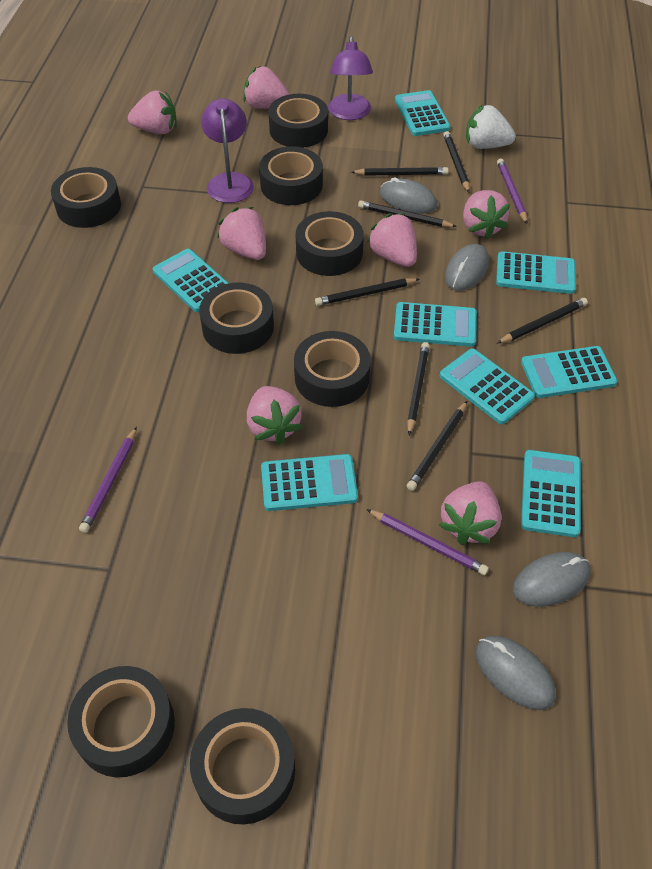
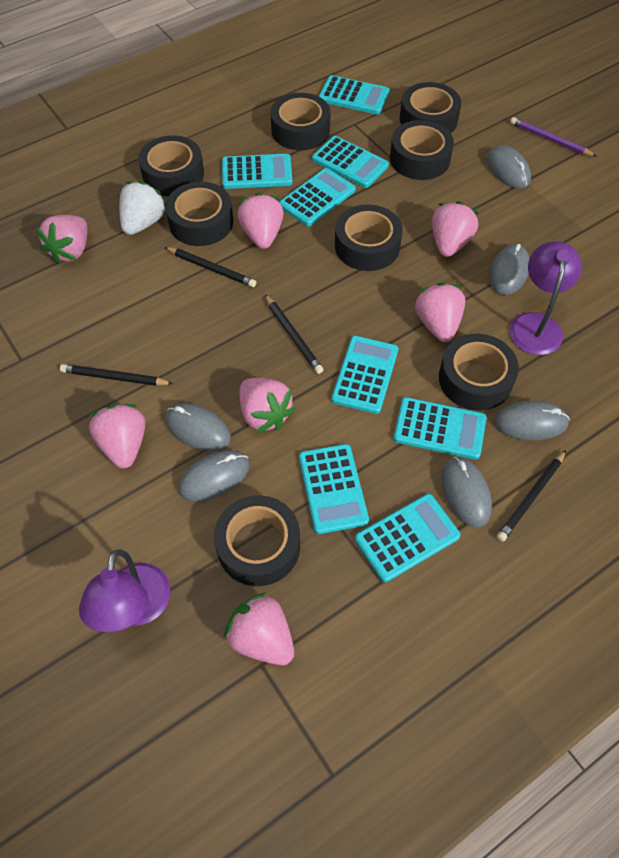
black pencil: 7 -> 4
grey mouse: 4 -> 6
purple pencil: 3 -> 1

